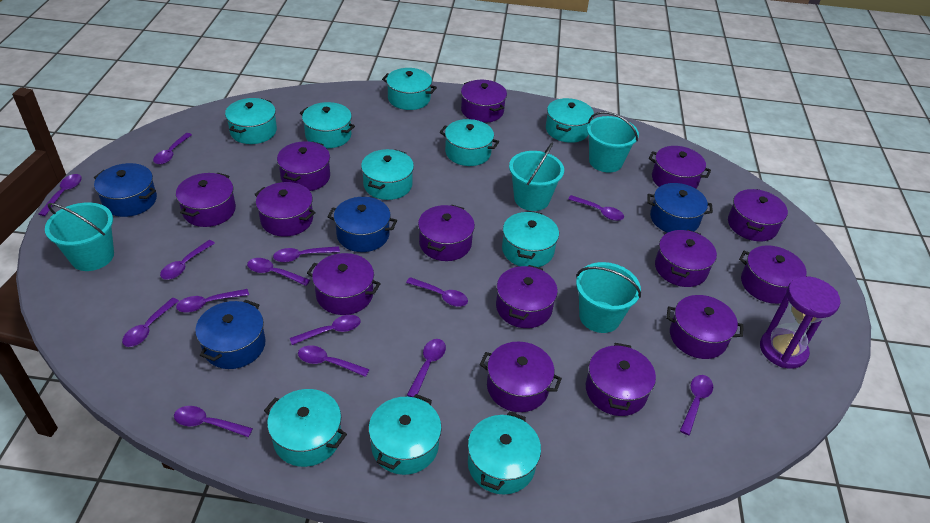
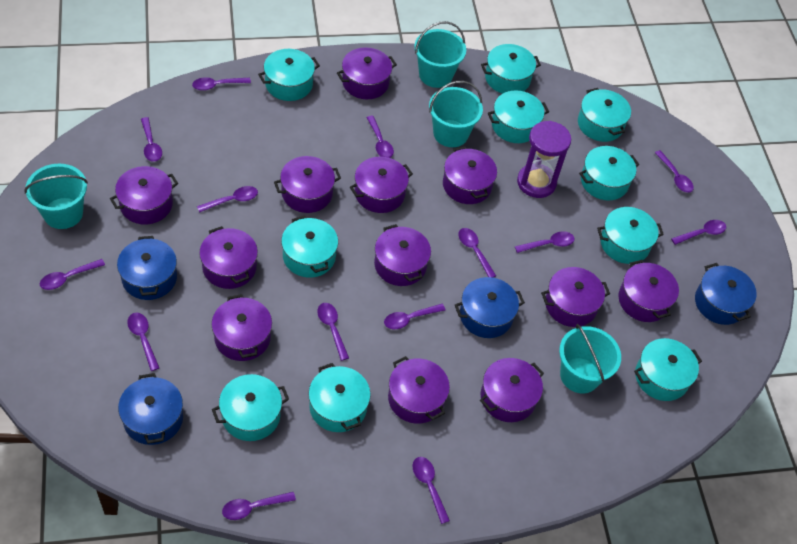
purple pot: 14 -> 12

